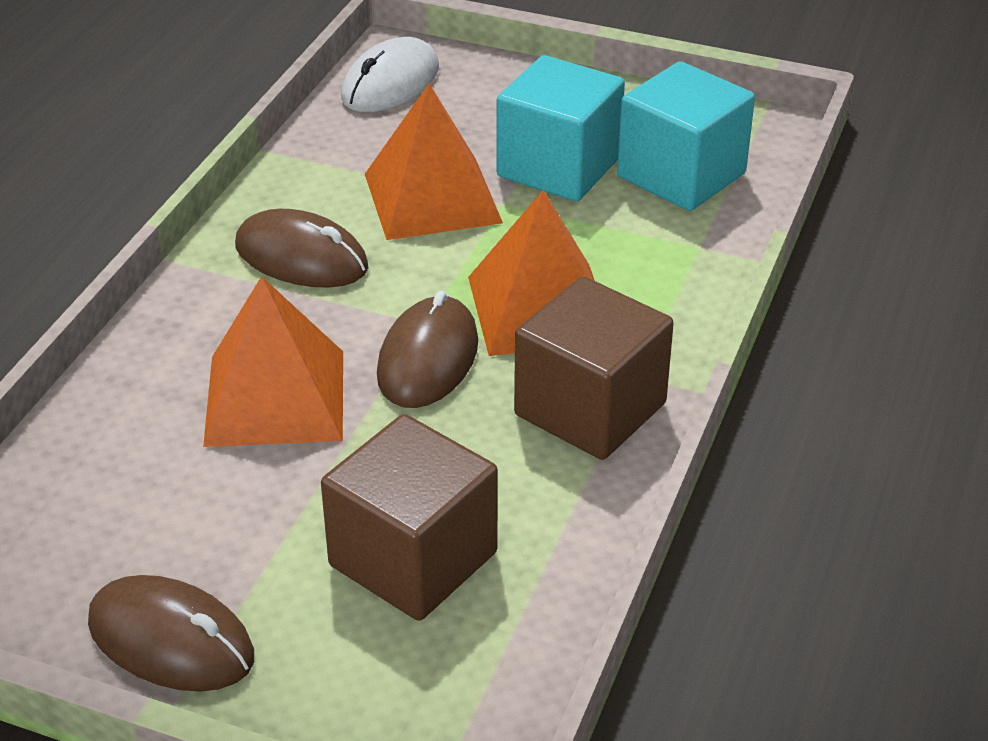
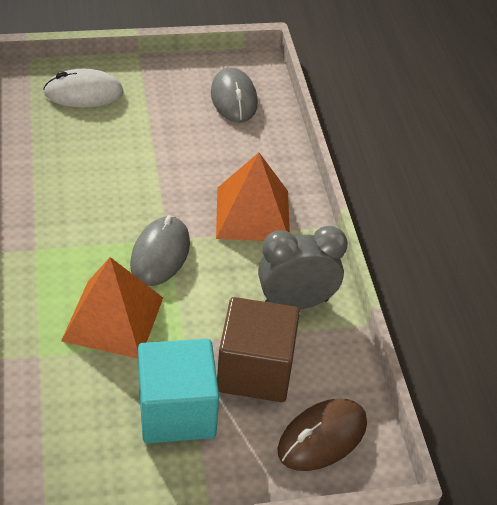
brown cube: 2 -> 1
brown mouse: 3 -> 1
grey clock: 0 -> 1
grey mouse: 0 -> 2
orange pyramid: 3 -> 2
turquoise cube: 2 -> 1

